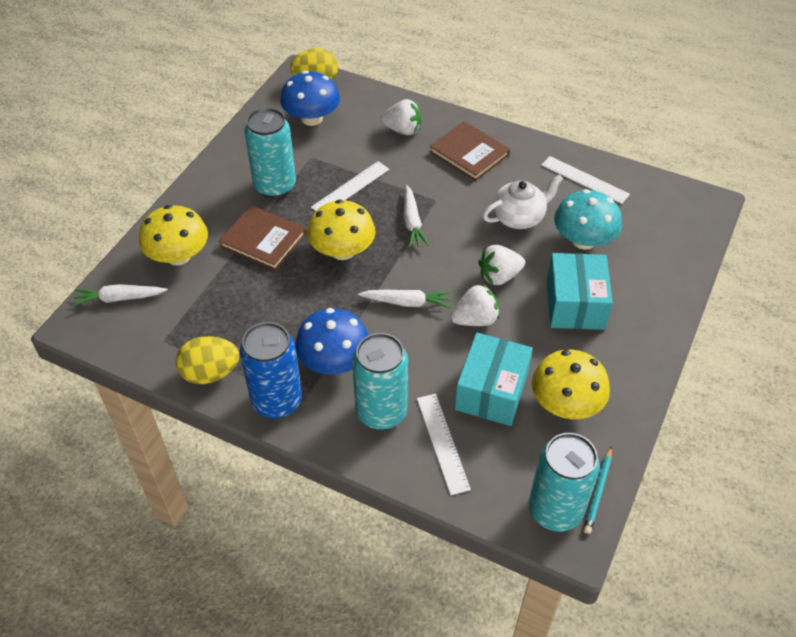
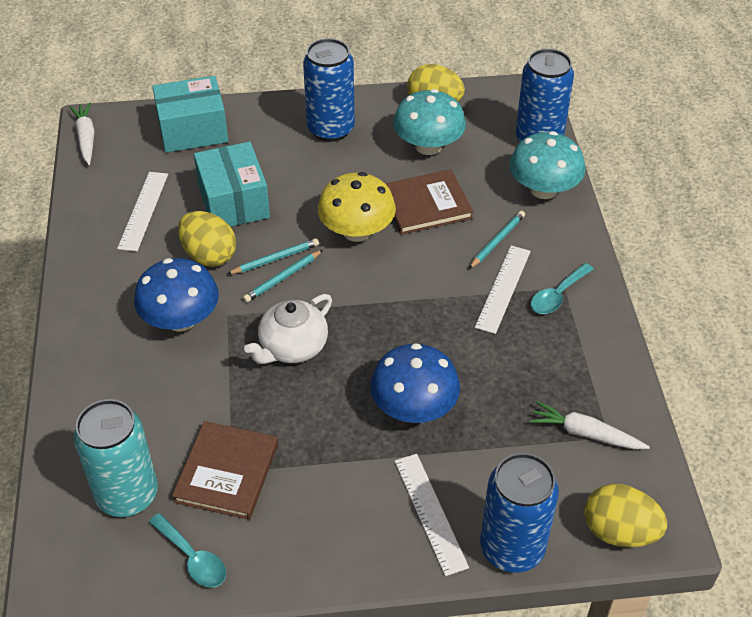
blue can: 1 -> 3
turquoise can: 3 -> 1
turquoise mushroom: 1 -> 2
turquoise pencil: 1 -> 3
turquoise spoon: 0 -> 2
white carrot: 3 -> 2
white strawberry: 3 -> 0
yellow egg: 2 -> 3
yellow mushroom: 3 -> 1

